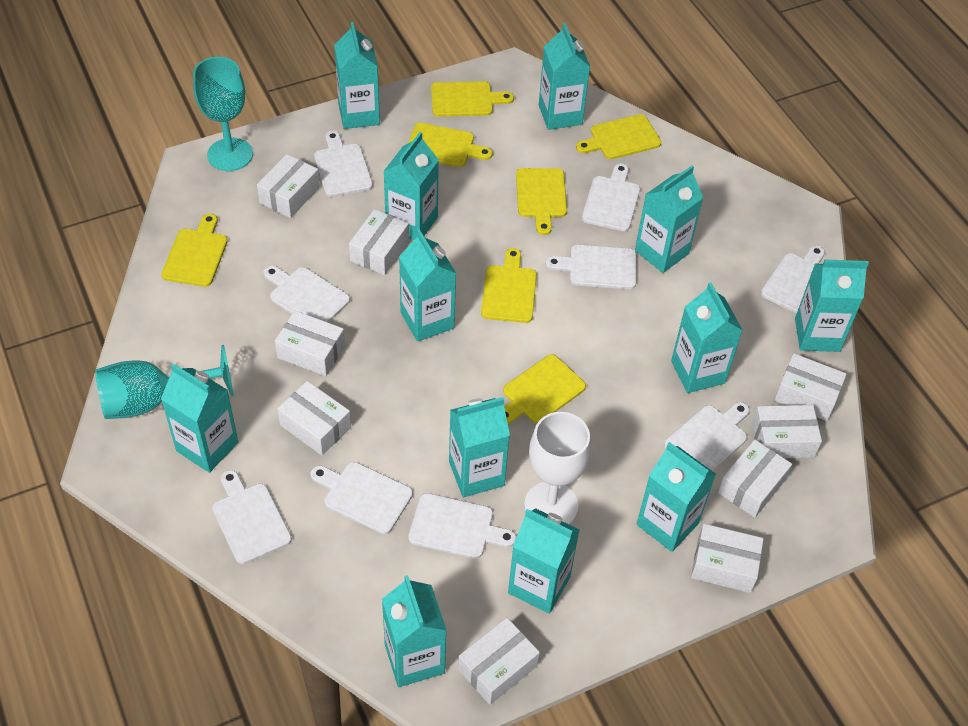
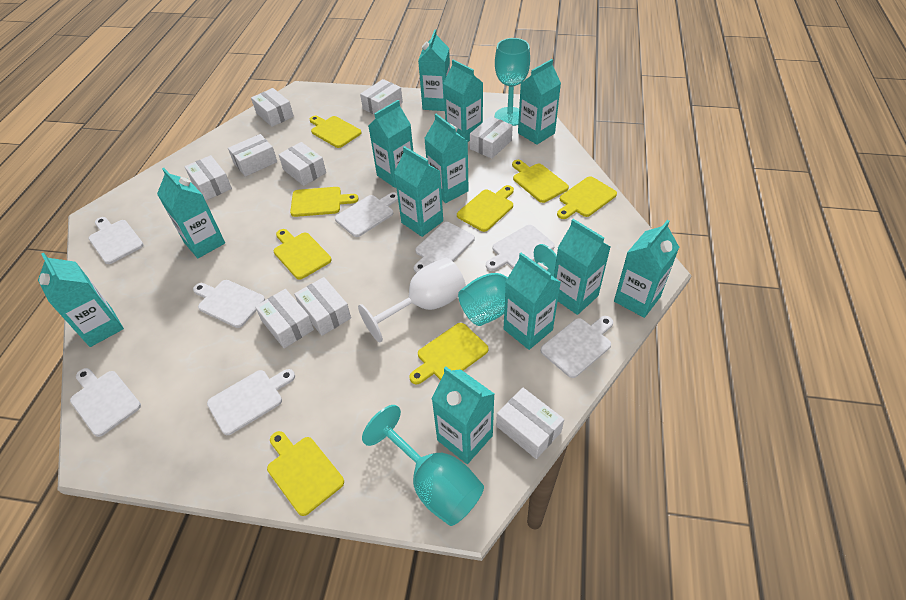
turquoise goblet: 2 -> 3
white cutting board: 9 -> 8
yellow cutting board: 7 -> 8

